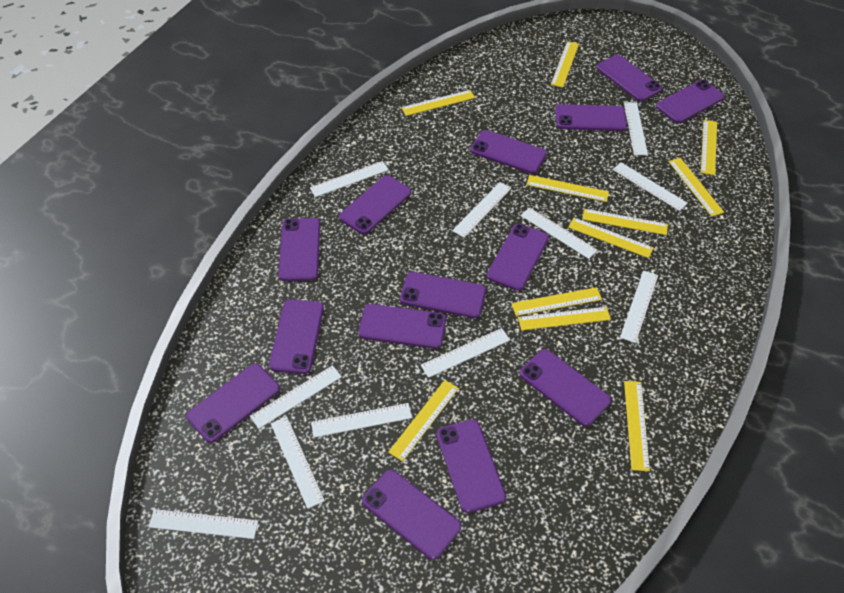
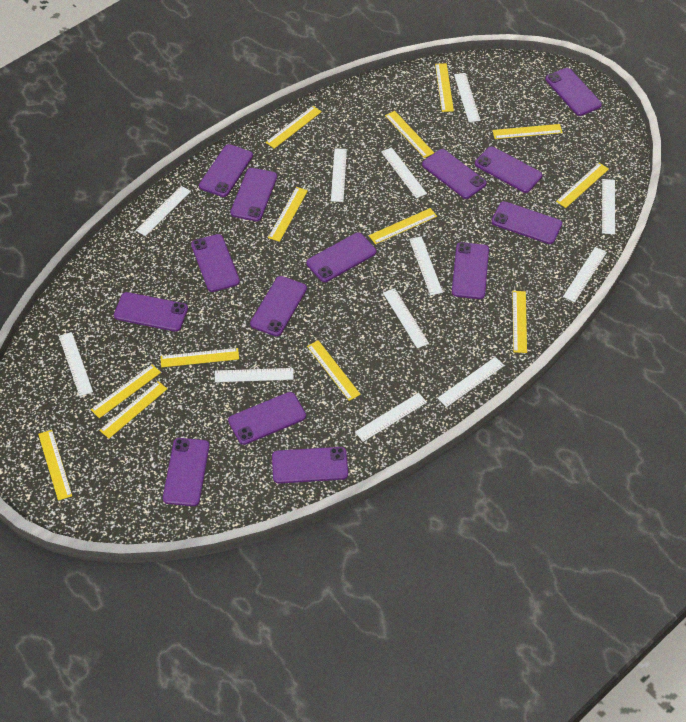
white ruler: 11 -> 12
yellow ruler: 11 -> 13

